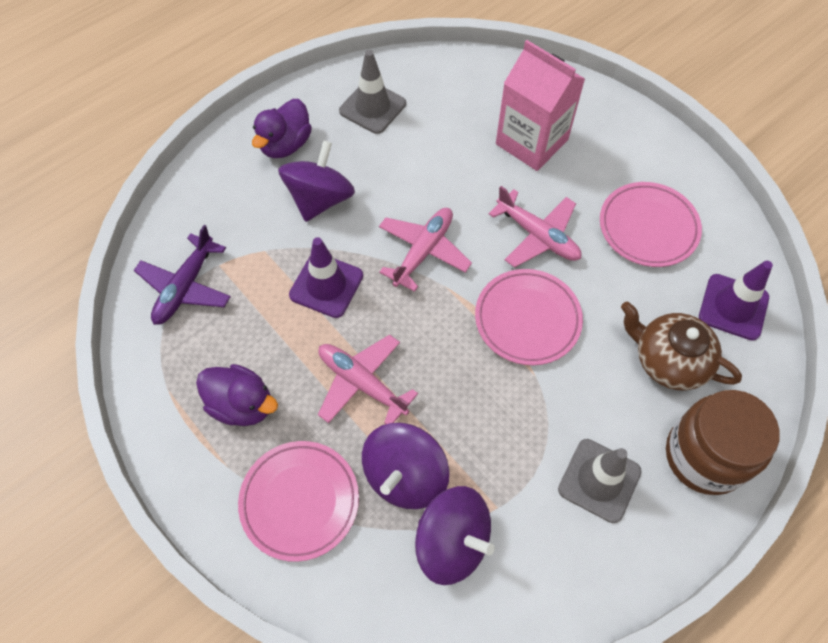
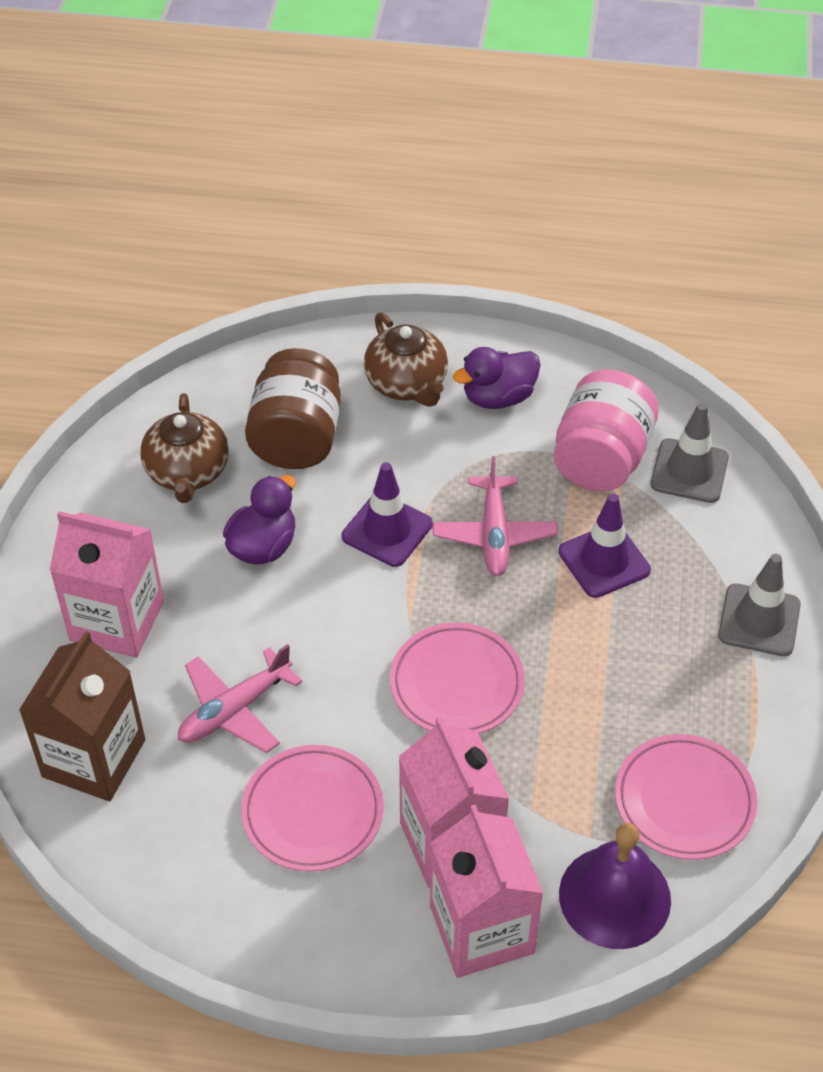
brown carton: 0 -> 1
brown teapot: 1 -> 2
pink carton: 1 -> 3
pink jar: 0 -> 1
pink plane: 3 -> 2
purple bell: 0 -> 1
purple plane: 1 -> 0
purple spinning top: 3 -> 0

